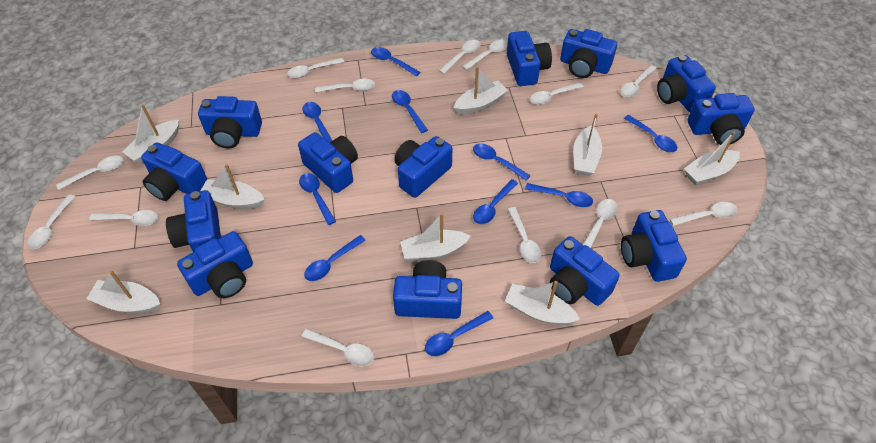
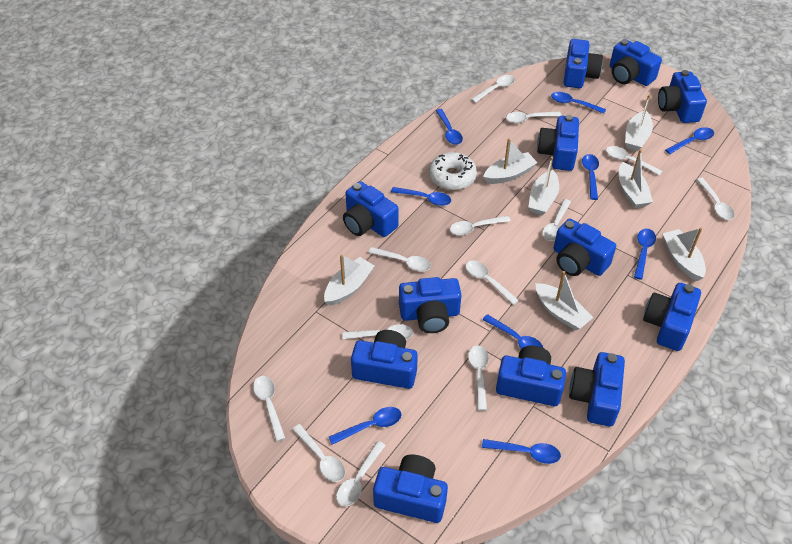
blue camera: 13 -> 12
blue spoon: 10 -> 9
white boat: 8 -> 7
white donut: 0 -> 1

